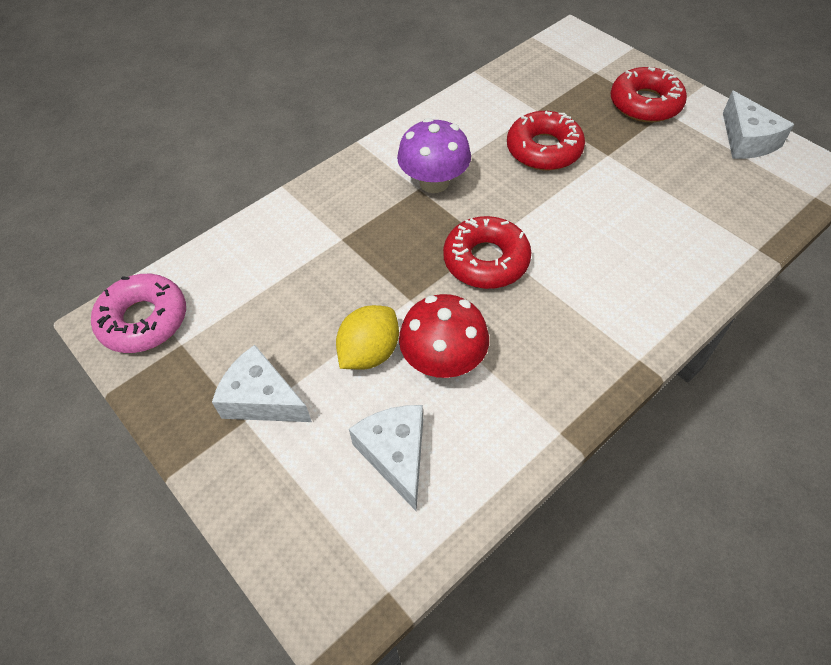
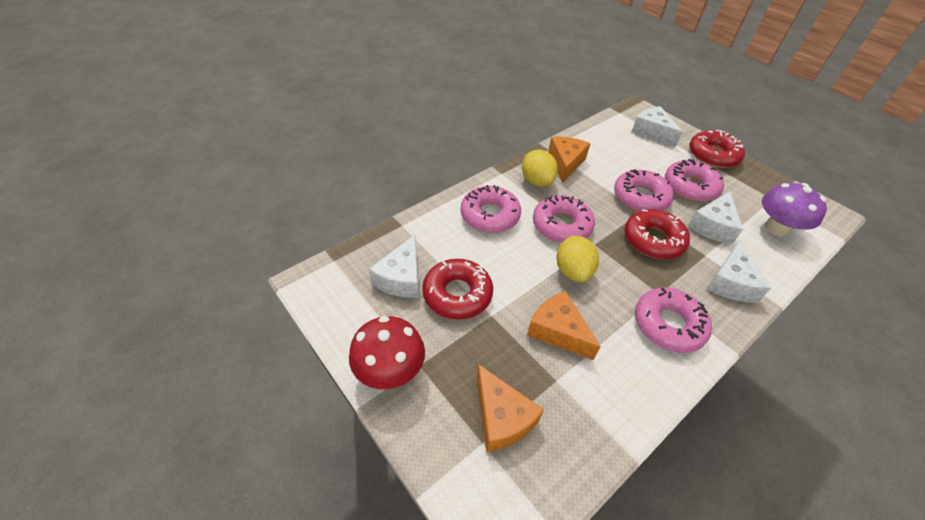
orange cheese: 0 -> 3
pink donut: 1 -> 5
white cheese: 3 -> 4
yellow lemon: 1 -> 2

